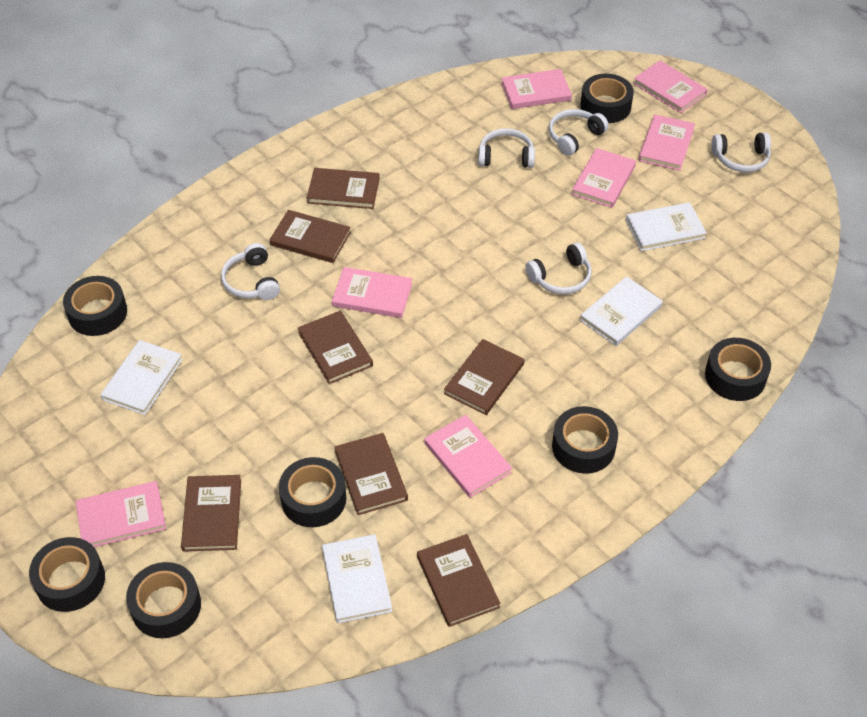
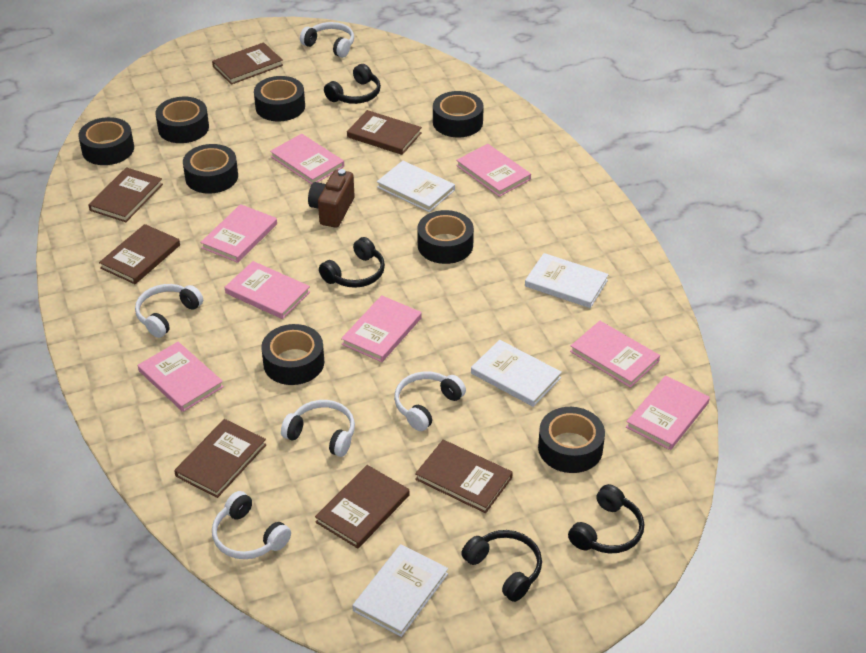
black headphones: 0 -> 4
black tape: 7 -> 8
brown camera: 0 -> 1
pink book: 7 -> 8

